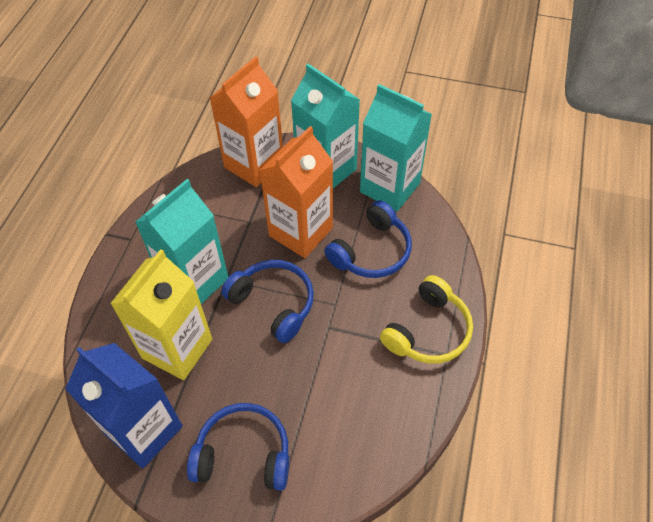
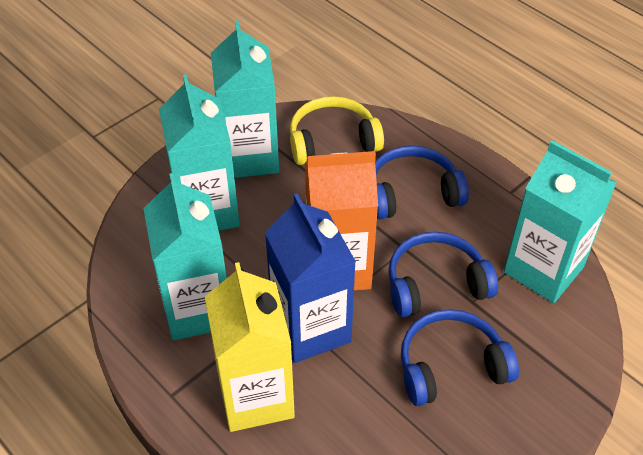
orange carton: 2 -> 1
turquoise carton: 3 -> 4

